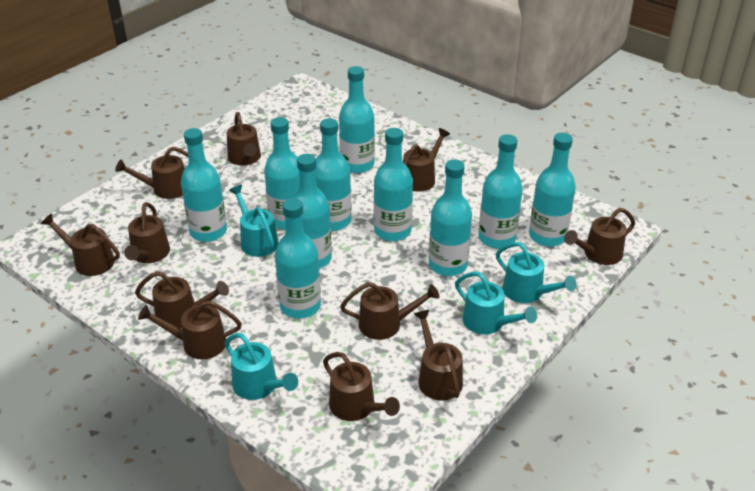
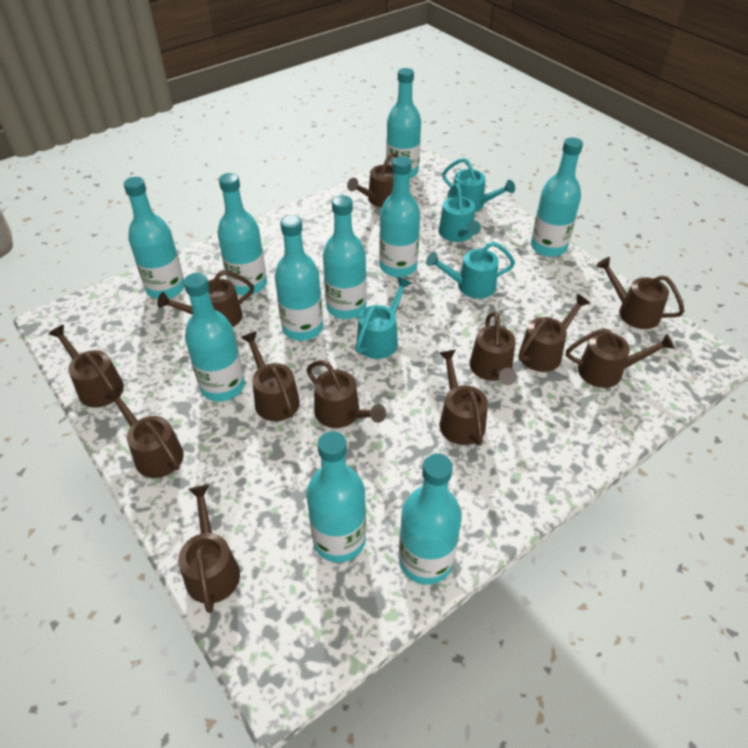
brown watering can: 11 -> 12

